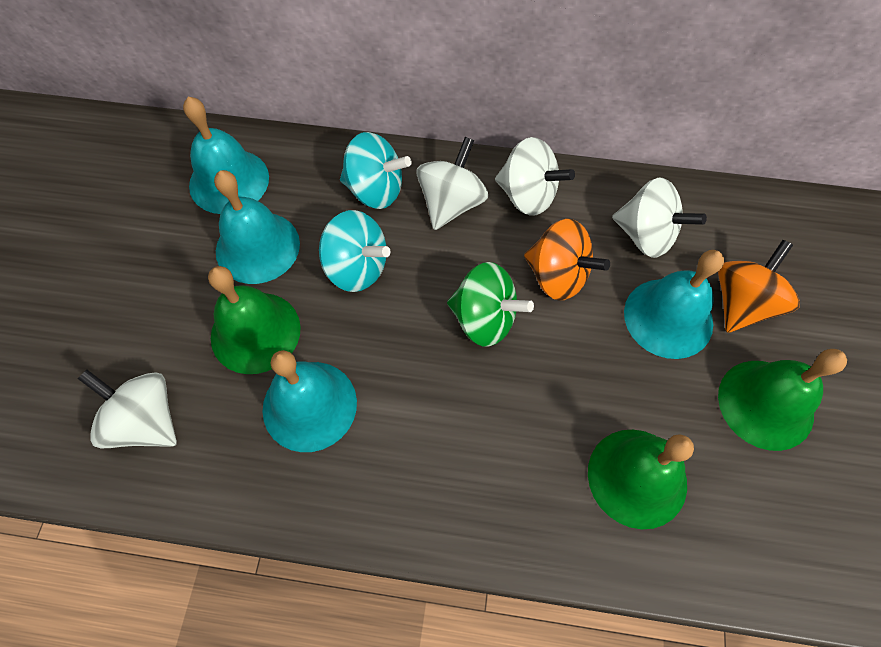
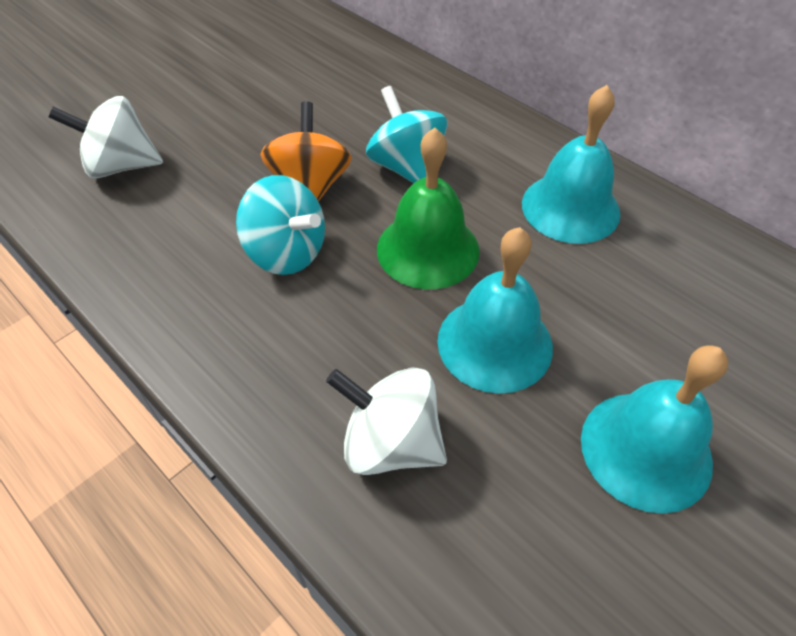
green bell: 3 -> 1
green spinning top: 1 -> 0
orange spinning top: 2 -> 1
turquoise bell: 4 -> 3
white spinning top: 4 -> 2

